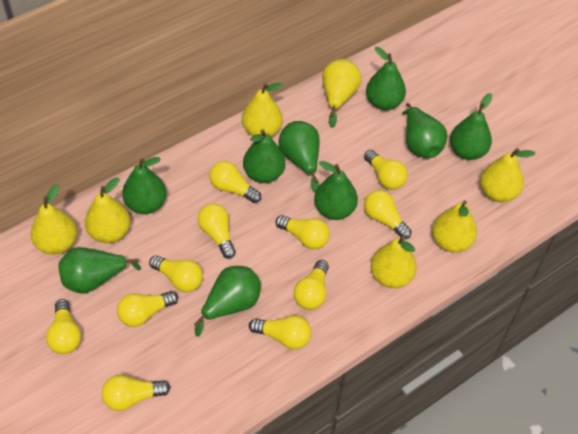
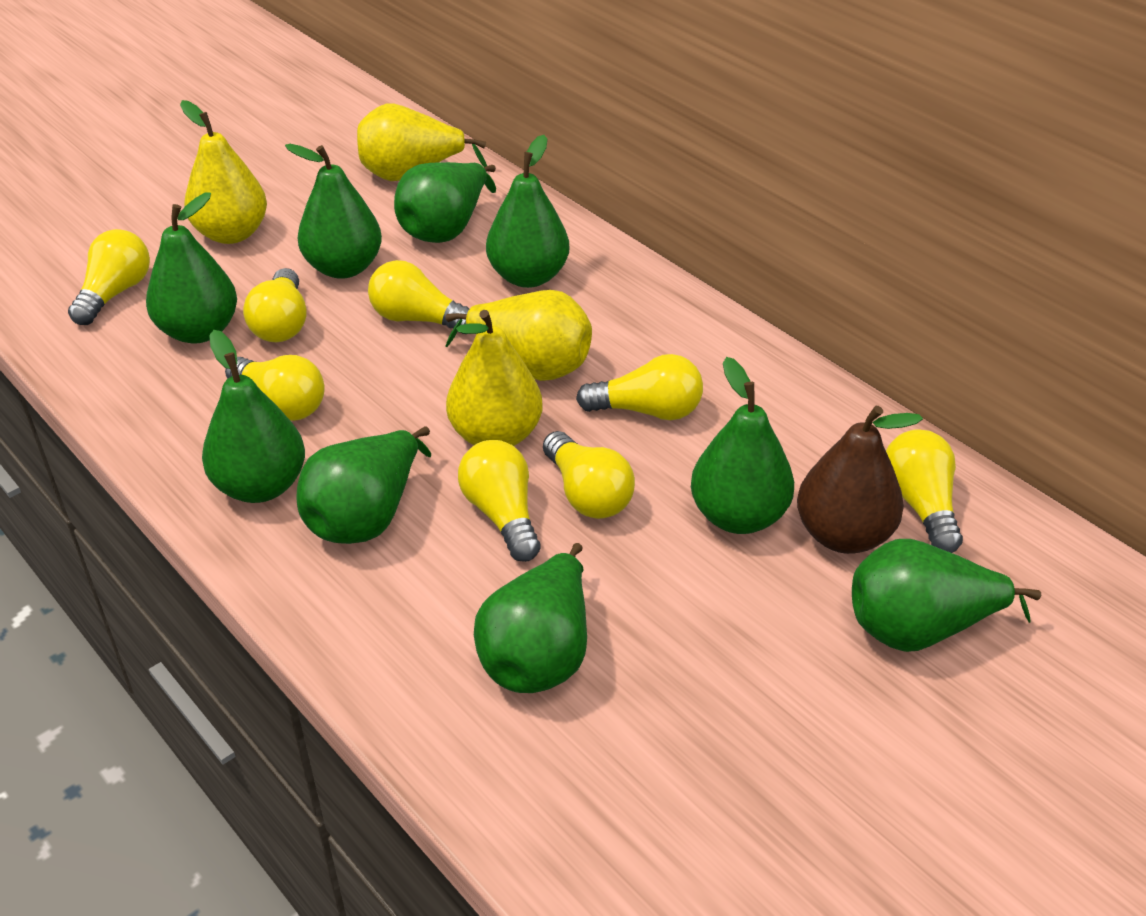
brown pear: 0 -> 1
yellow light bulb: 11 -> 8
yellow pear: 7 -> 4

